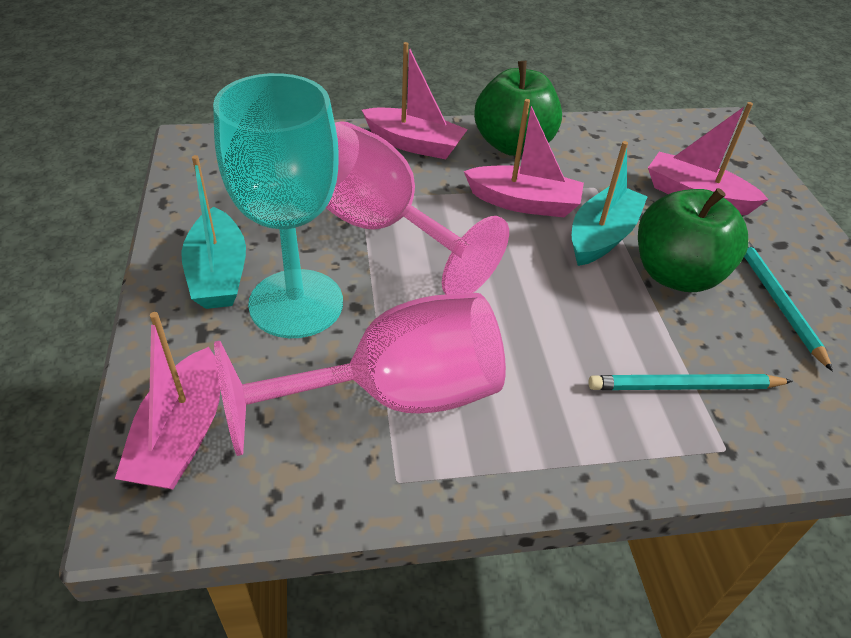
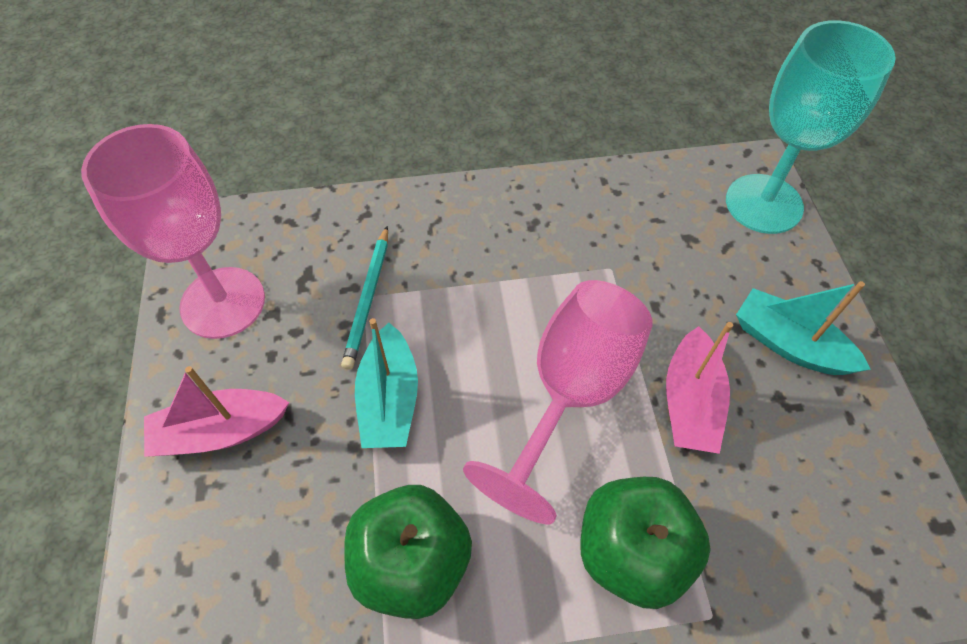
pink boat: 4 -> 2
turquoise pencil: 2 -> 1

